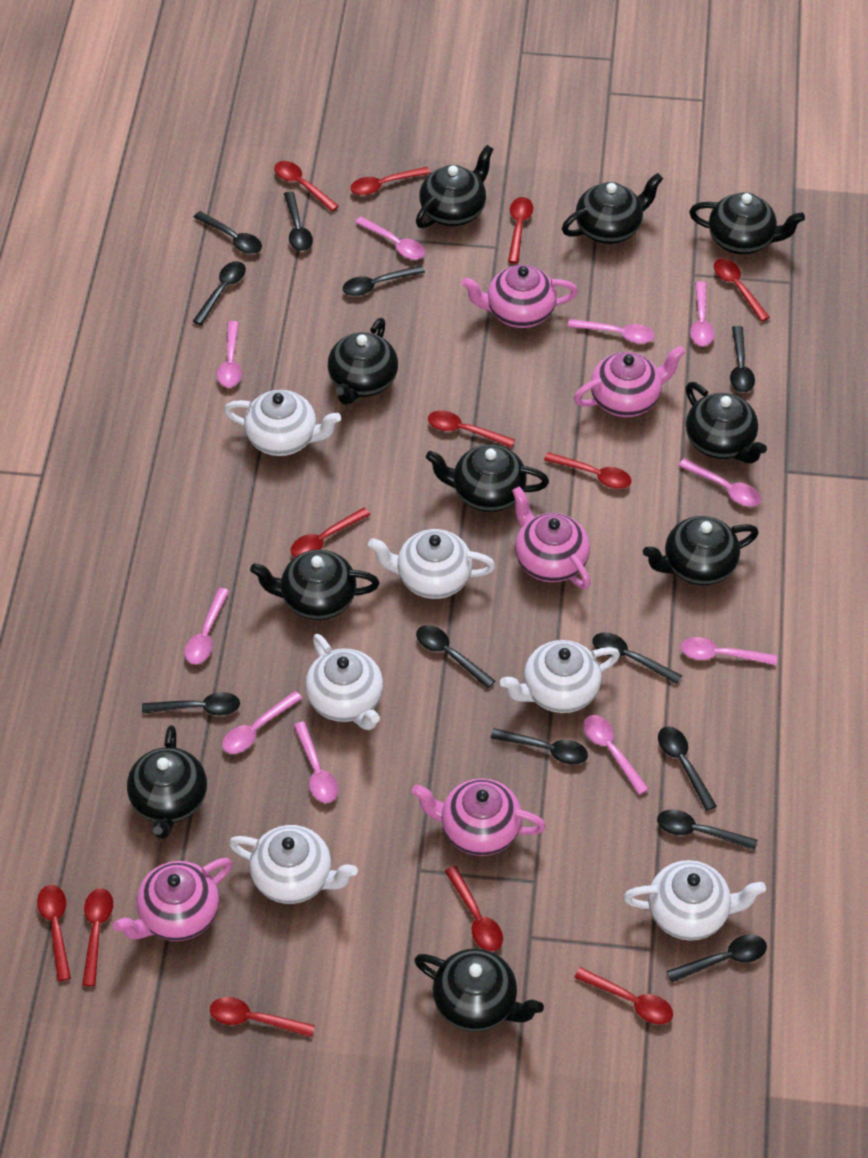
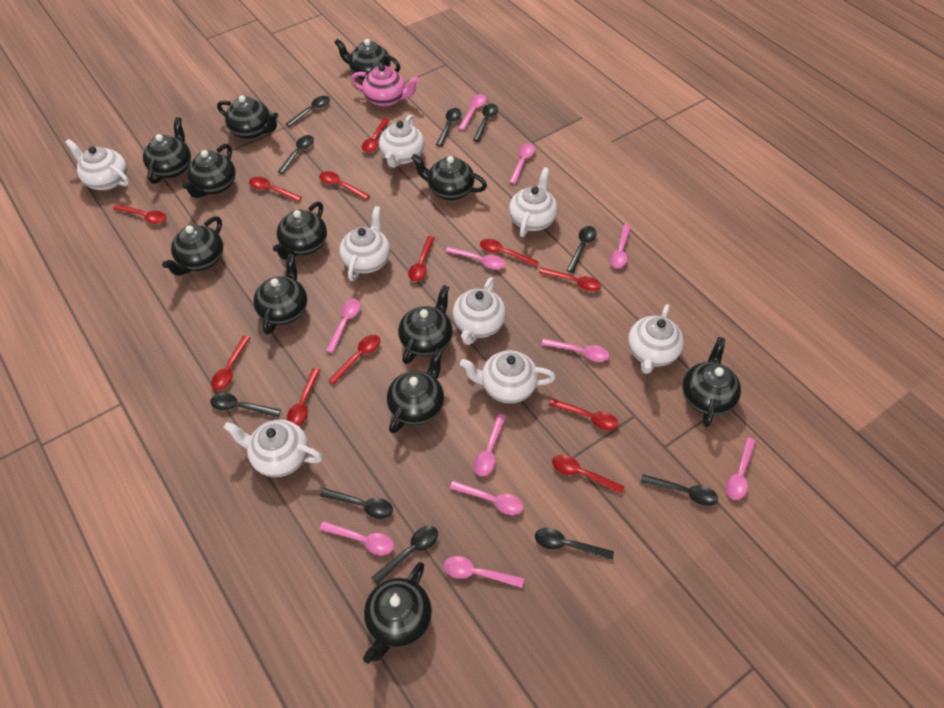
black spoon: 12 -> 10
black teapot: 10 -> 12
pink spoon: 10 -> 11
pink teapot: 5 -> 1
white teapot: 6 -> 8

